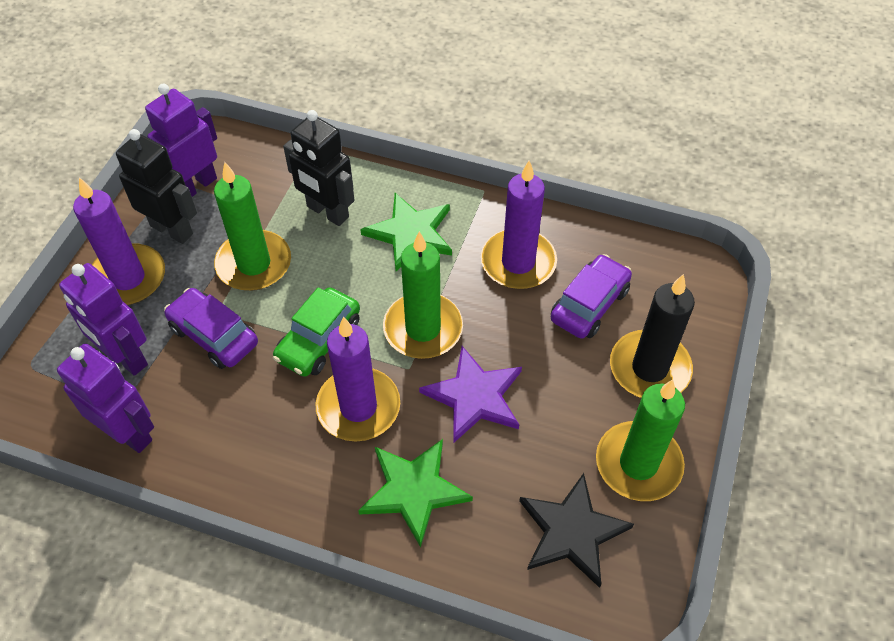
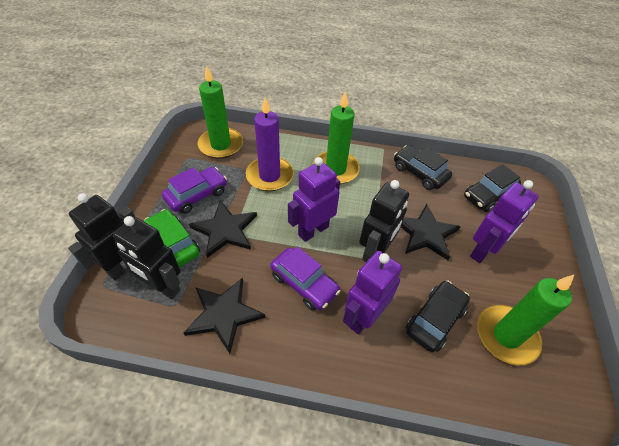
black candle: 1 -> 0
black car: 0 -> 3
black robot: 2 -> 3
black star: 1 -> 3
green star: 2 -> 0
purple candle: 3 -> 1
purple star: 1 -> 0

